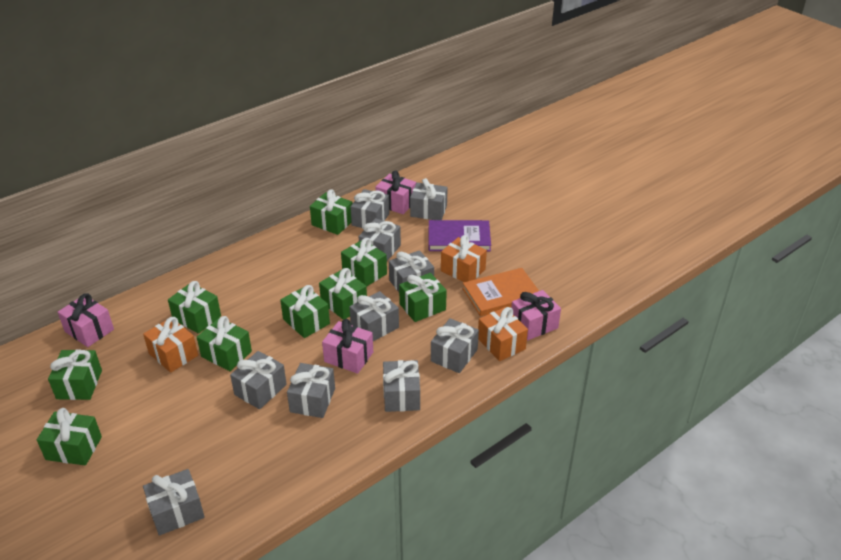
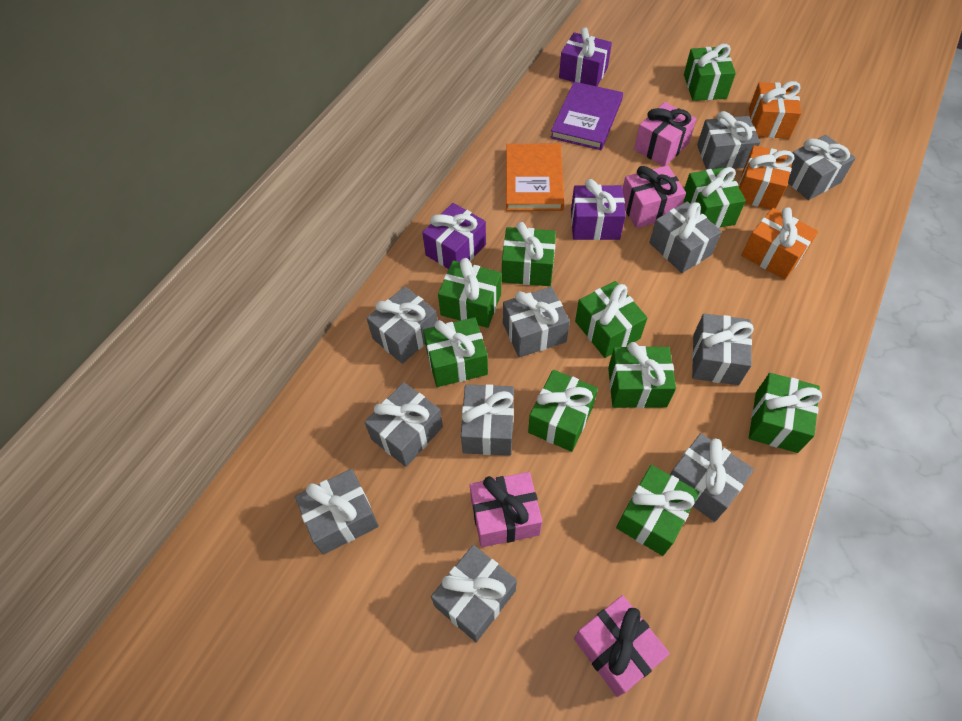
green gift: 9 -> 10
grey gift: 10 -> 11
purple gift: 0 -> 3

